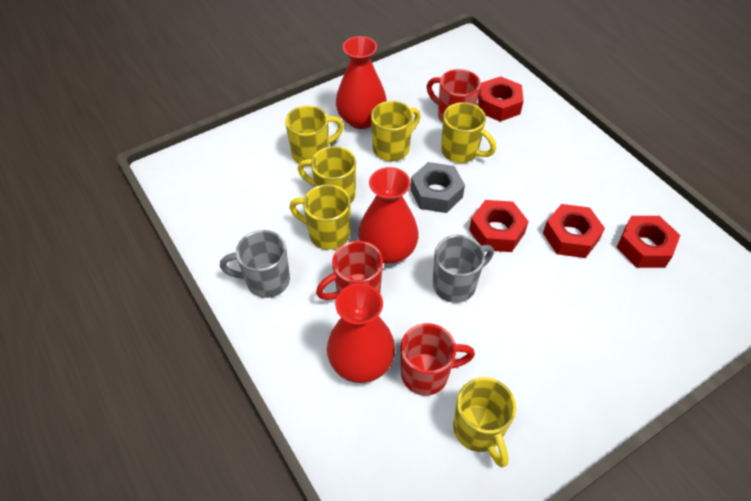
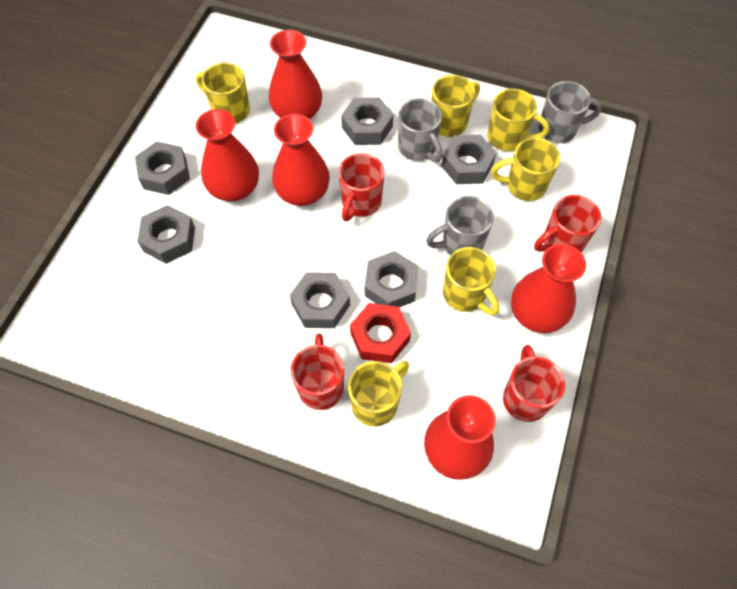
grey mug: 2 -> 3
grey nut: 1 -> 6
red mug: 3 -> 4
red nut: 4 -> 1
red vase: 3 -> 5

